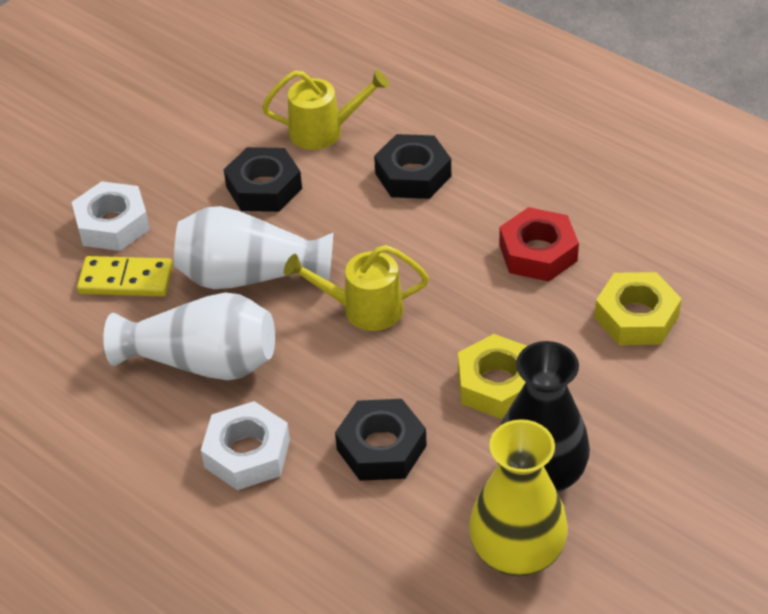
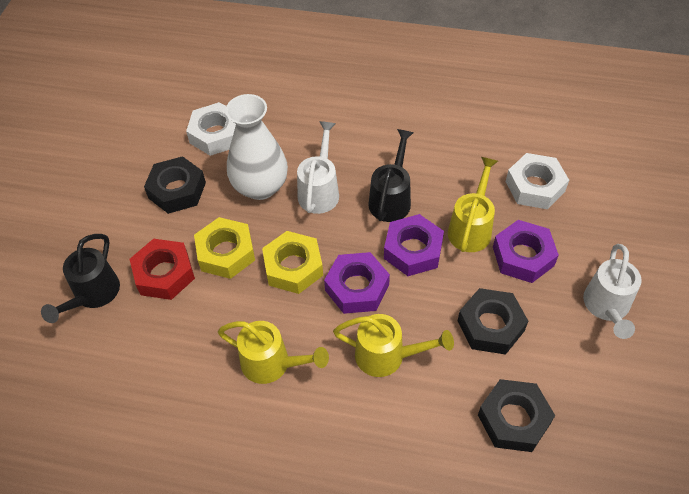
black vase: 1 -> 0
black watering can: 0 -> 2
purple nut: 0 -> 3
white vase: 2 -> 1
white watering can: 0 -> 2
yellow domino: 1 -> 0
yellow vase: 1 -> 0
yellow watering can: 2 -> 3

